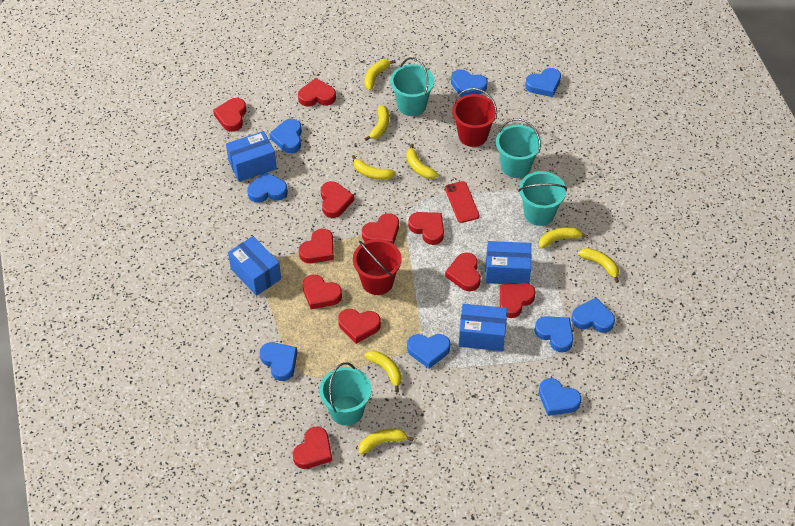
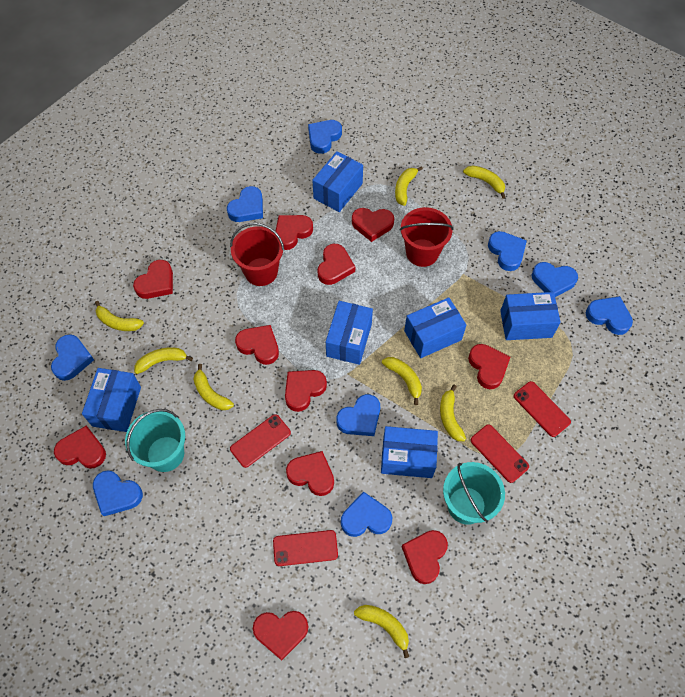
blue box: 4 -> 6
red phone: 1 -> 4
turquoise bucket: 4 -> 2

